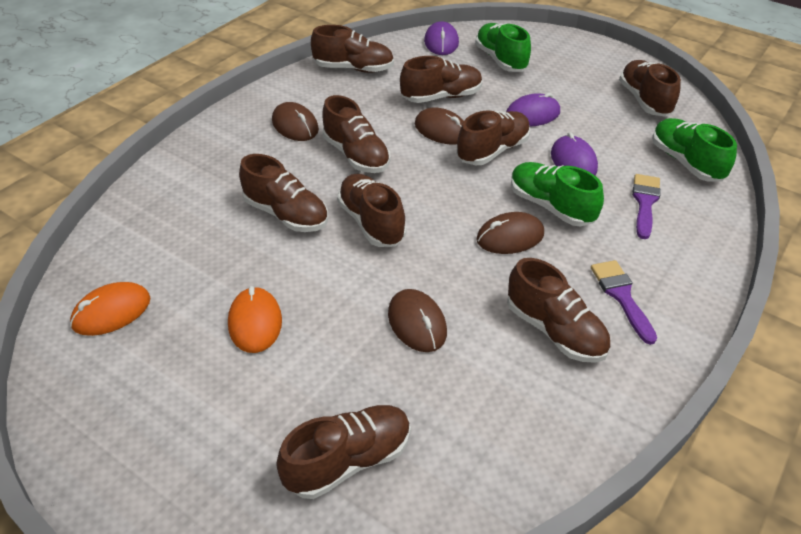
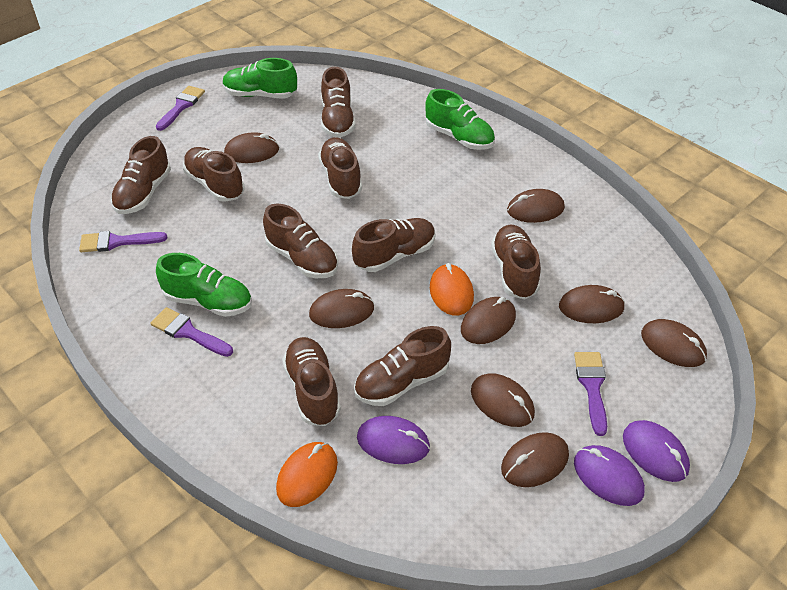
brown mouse: 4 -> 8
purple brush: 2 -> 4

